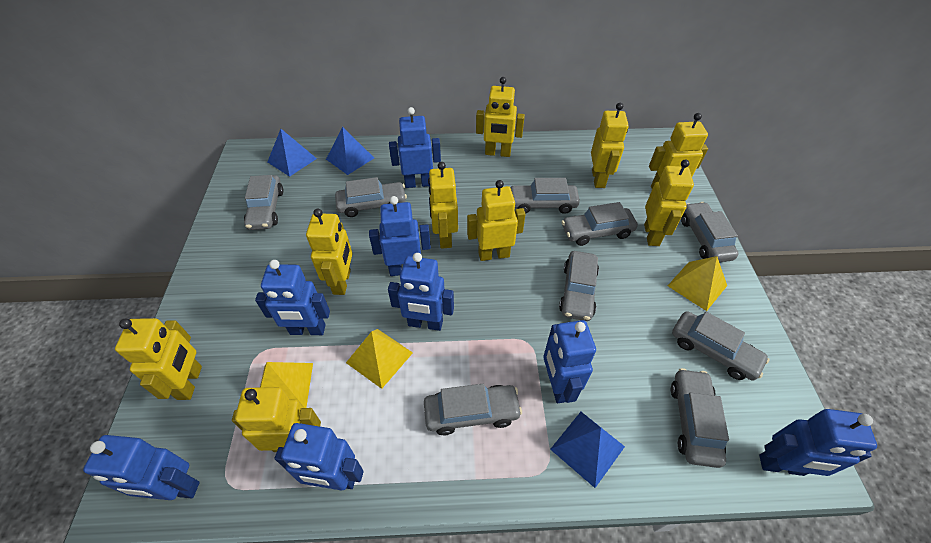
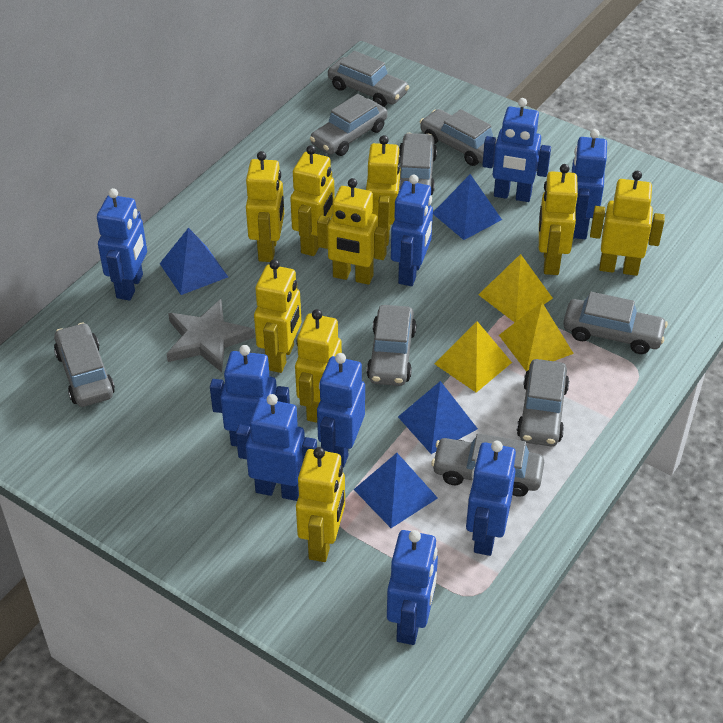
blue pyramid: 3 -> 4
blue robot: 8 -> 9
grey star: 0 -> 1

